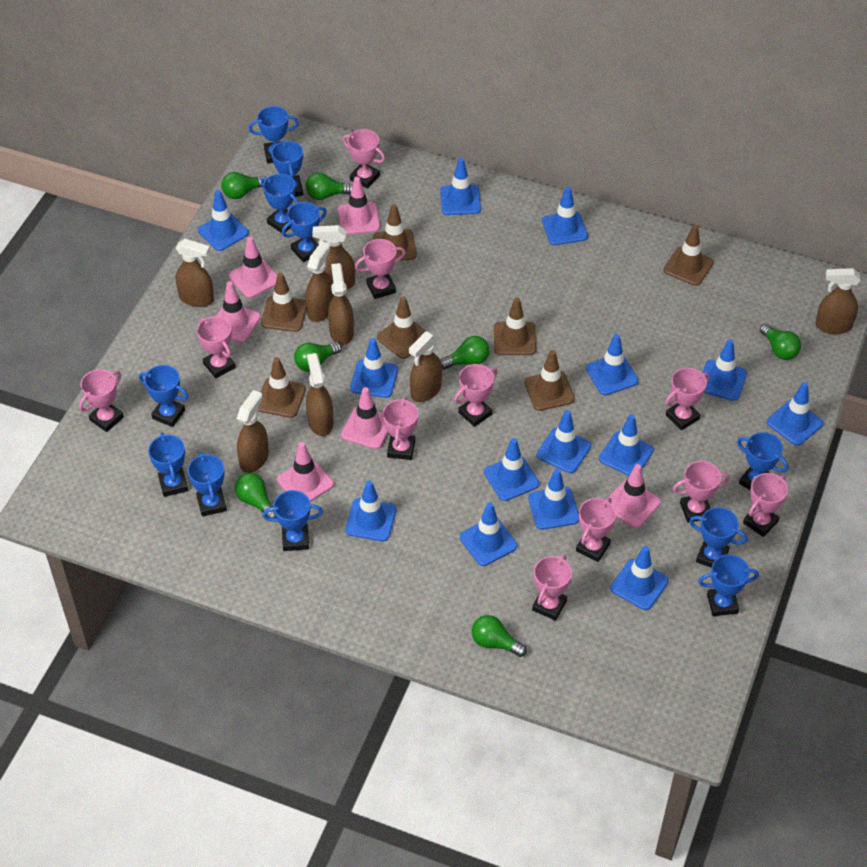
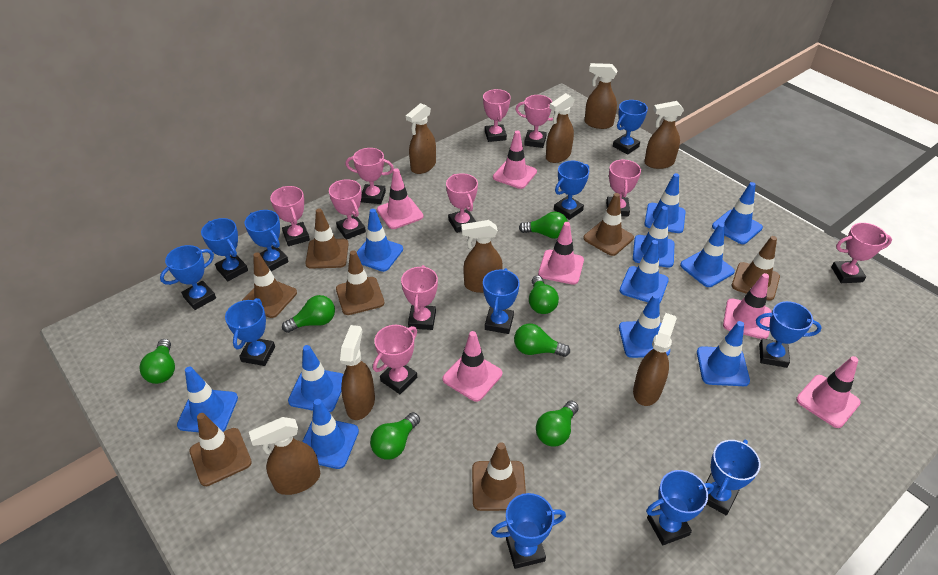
blue traffic cone: 14 -> 11
pink trophy: 11 -> 10

